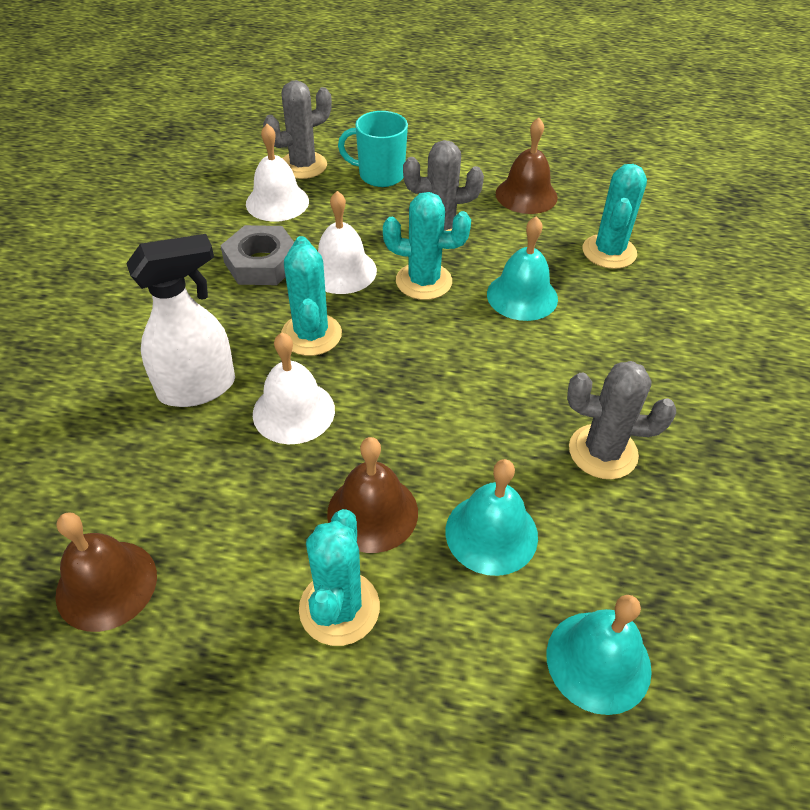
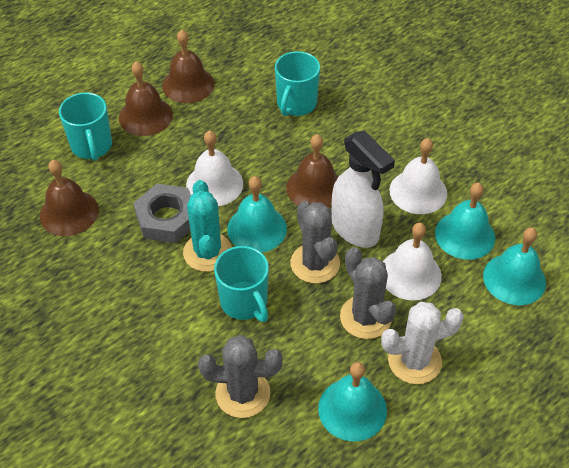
brown bell: 3 -> 4
turquoise bell: 3 -> 4
turquoise cactus: 4 -> 1
turquoise mug: 1 -> 3
white cactus: 0 -> 1

